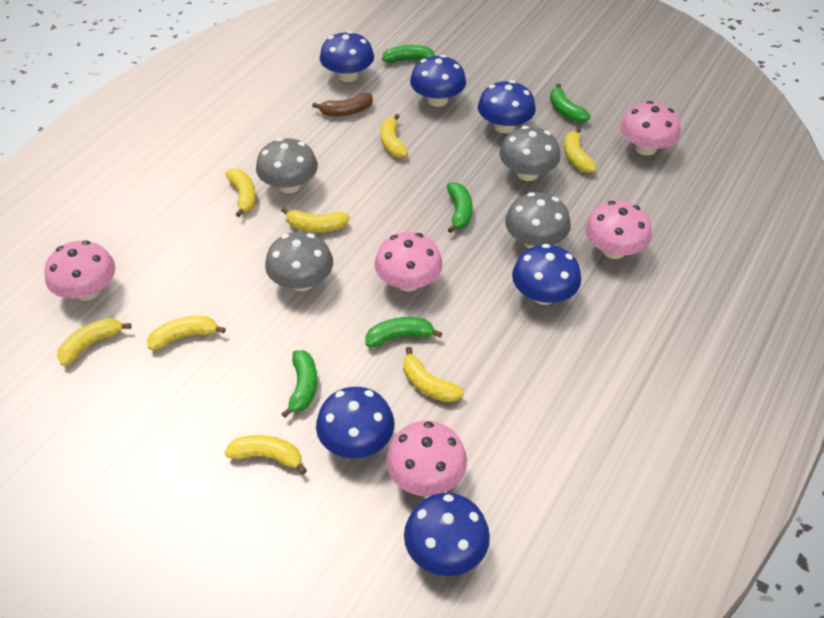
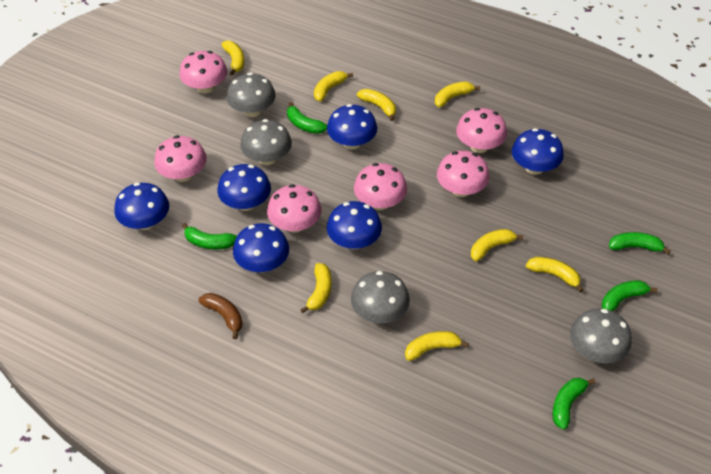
pink mushroom: 5 -> 6

